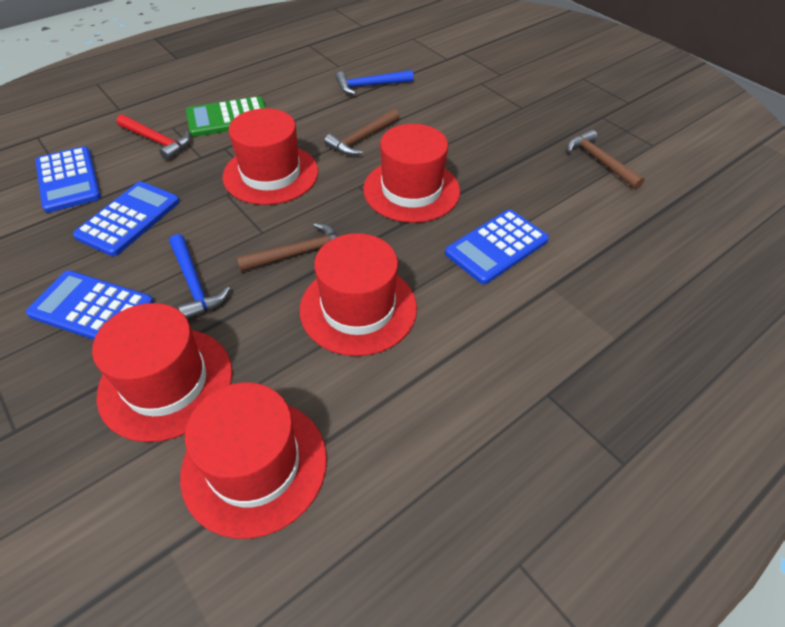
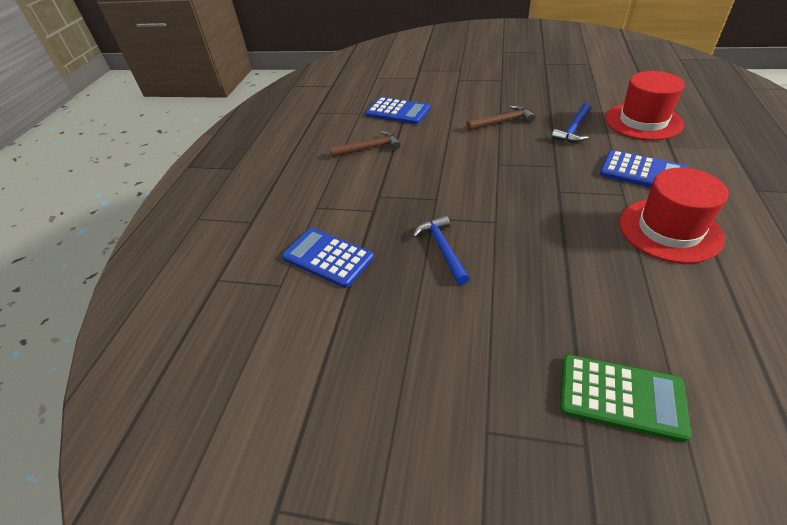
blue calculator: 4 -> 3
brown hammer: 3 -> 2
red hammer: 1 -> 0
red hat: 5 -> 2

